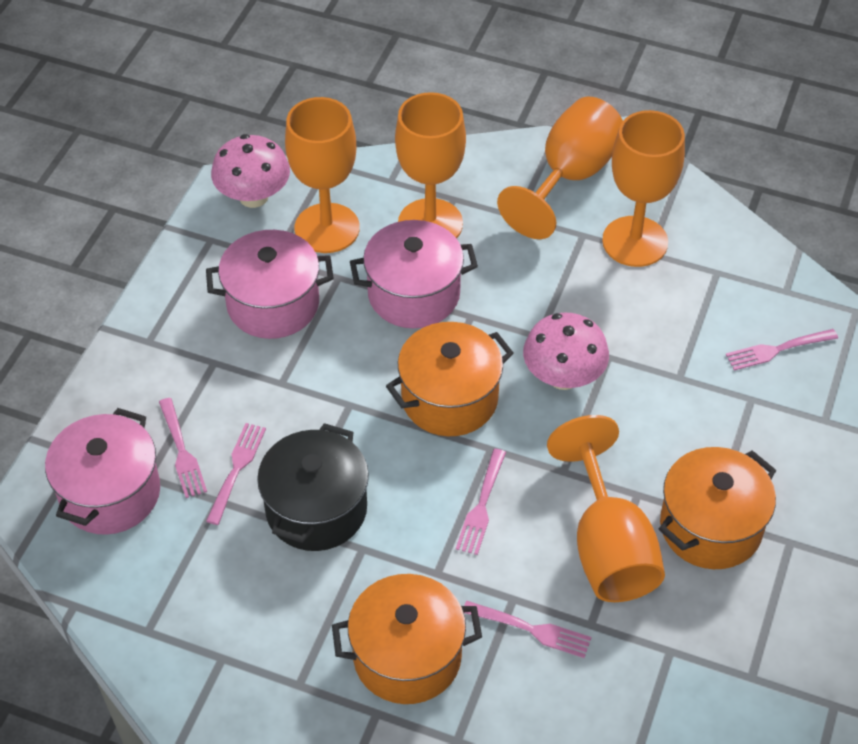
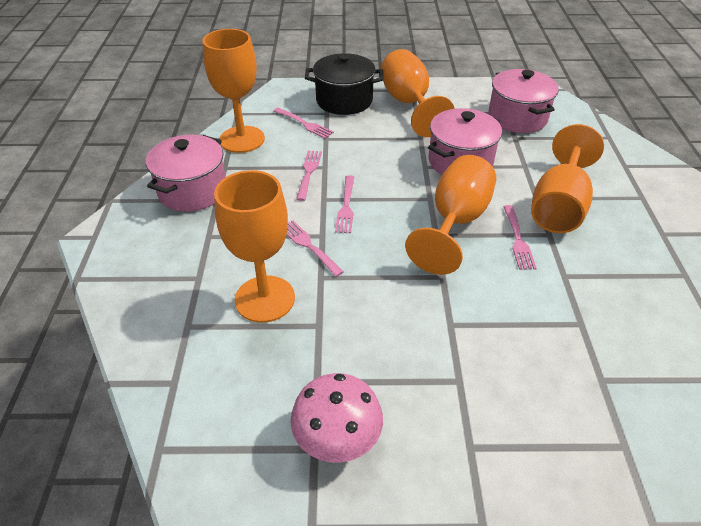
orange pot: 3 -> 0
pink mushroom: 2 -> 1

